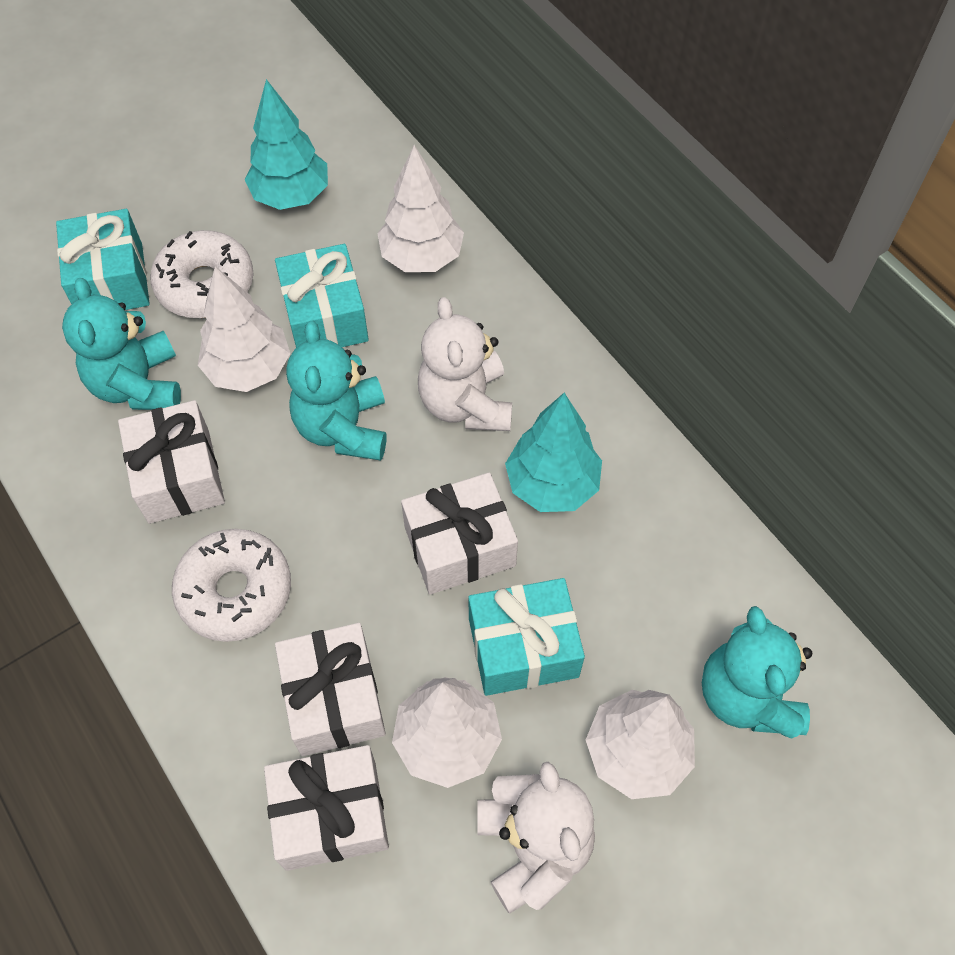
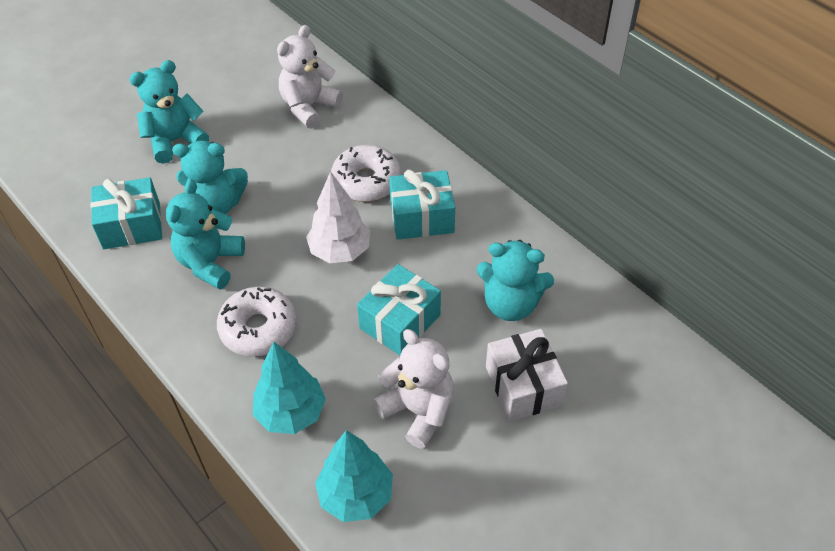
turquoise teddy bear: 3 -> 4
white gift: 4 -> 1
white tree: 4 -> 1

